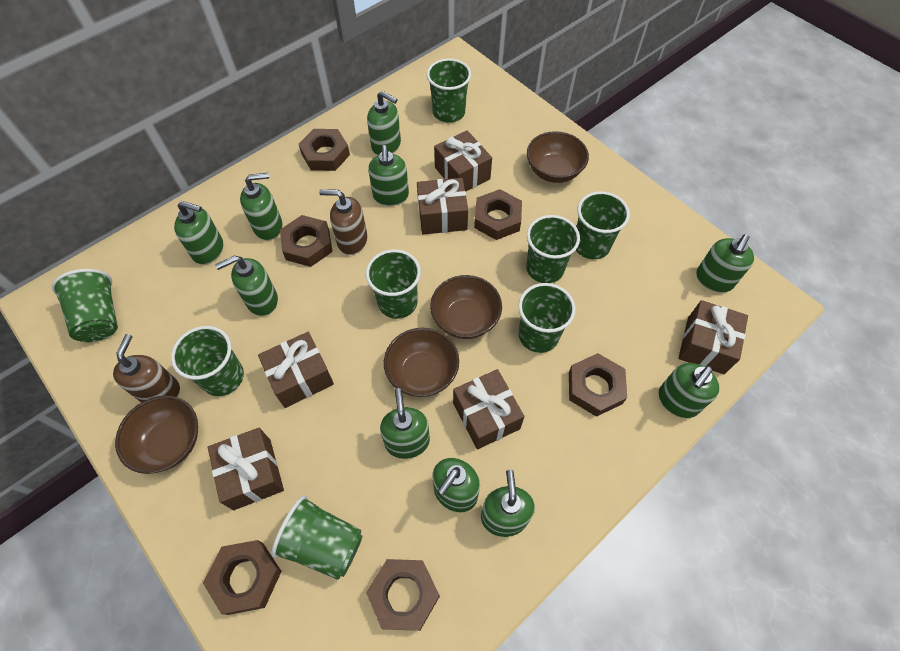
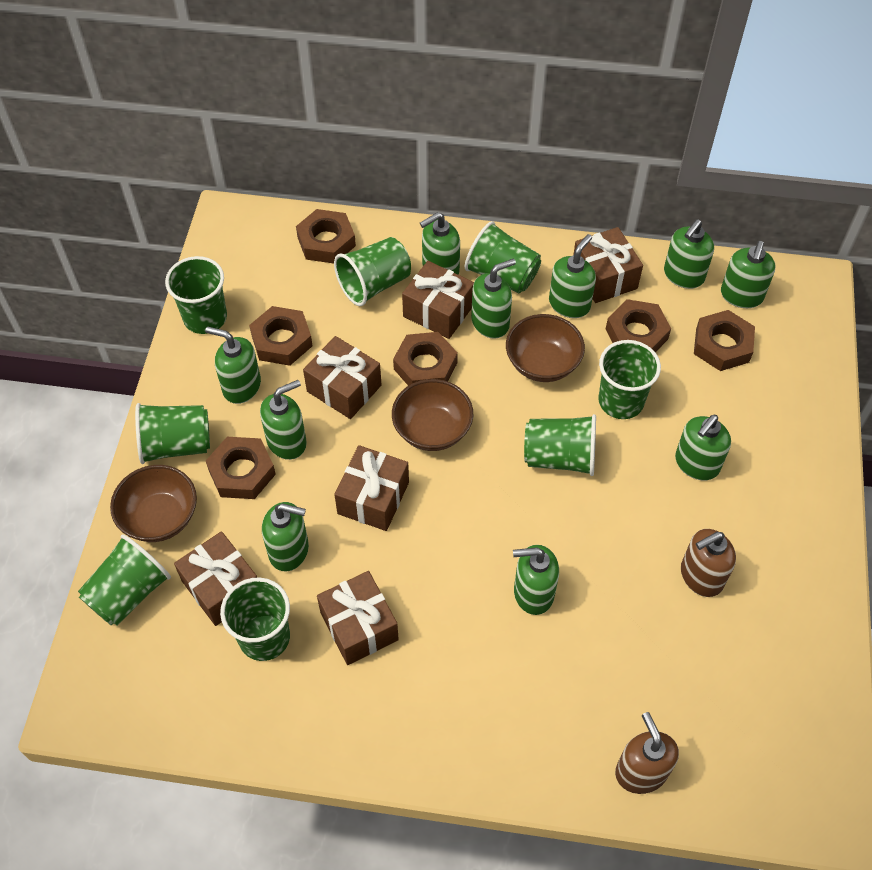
brown bowl: 4 -> 3

